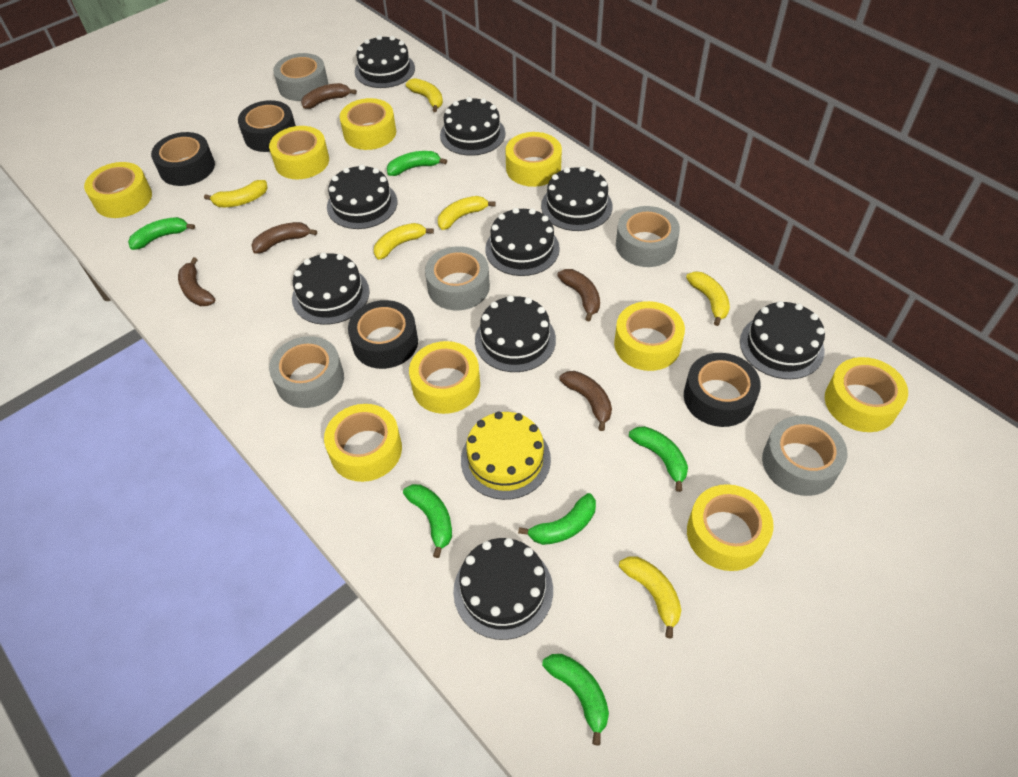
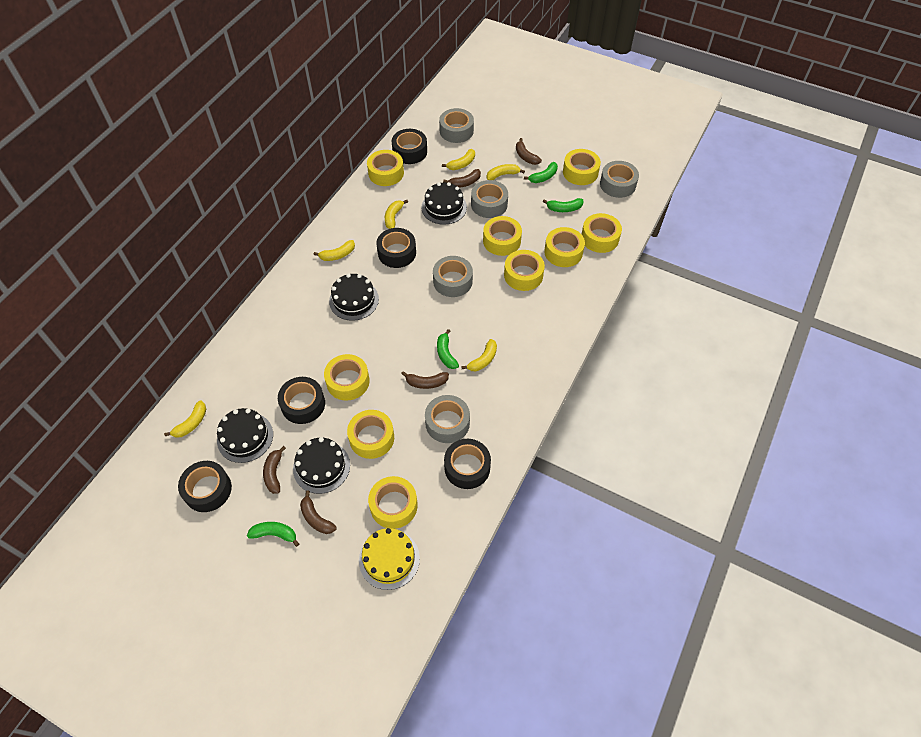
black cake: 9 -> 4
black tape: 4 -> 5
green banana: 6 -> 4

